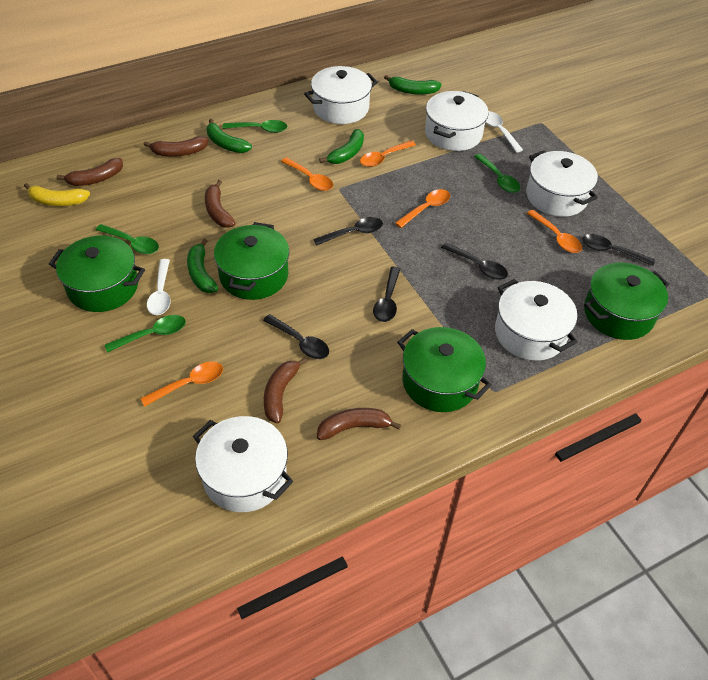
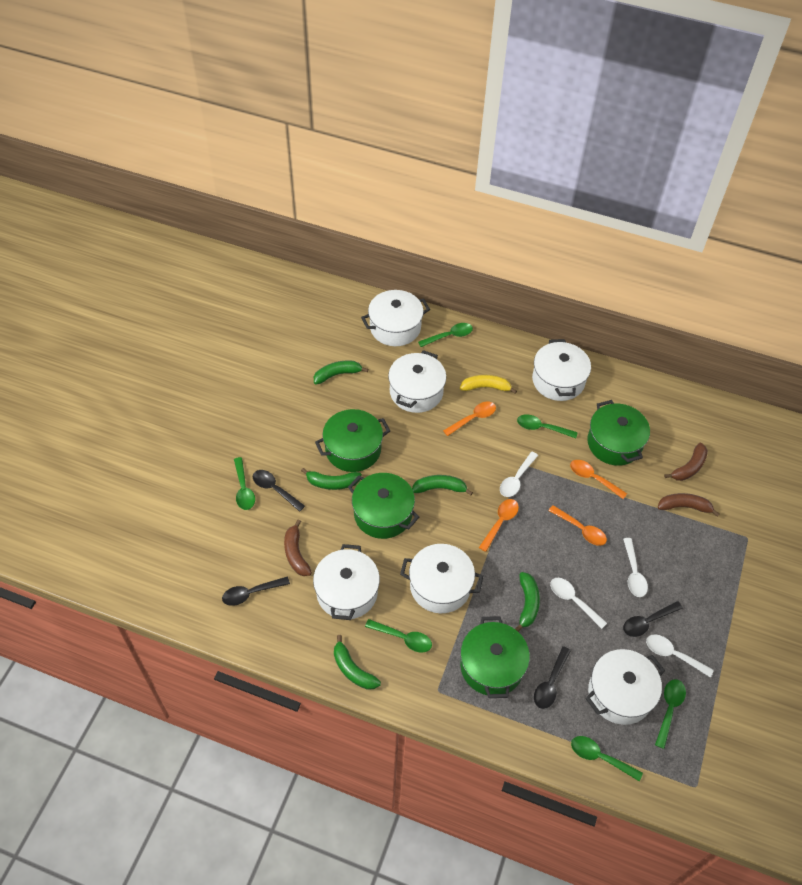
black spoon: 5 -> 4
brown banana: 5 -> 3
green banana: 4 -> 5
green spoon: 4 -> 6
orange spoon: 5 -> 4
white pot: 5 -> 6
white spoon: 2 -> 4

